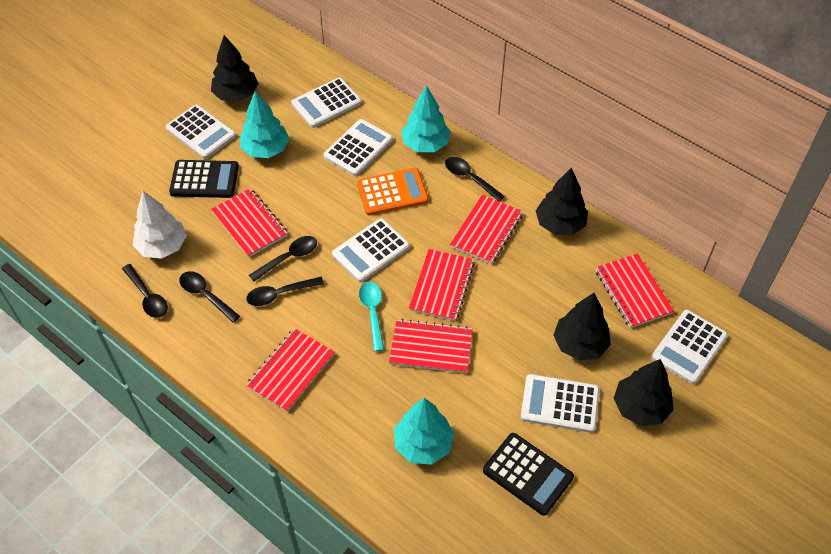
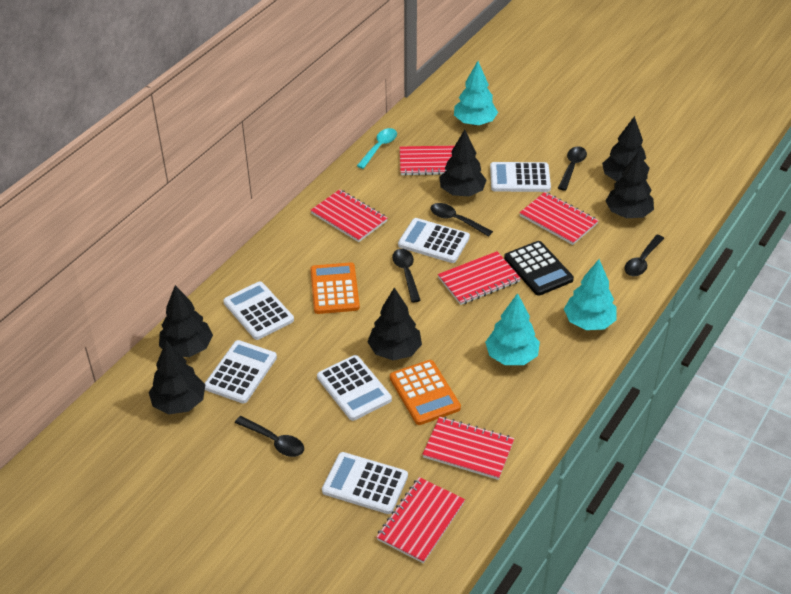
black calculator: 2 -> 1
black tree: 4 -> 6
orange calculator: 1 -> 2
white tree: 1 -> 0

